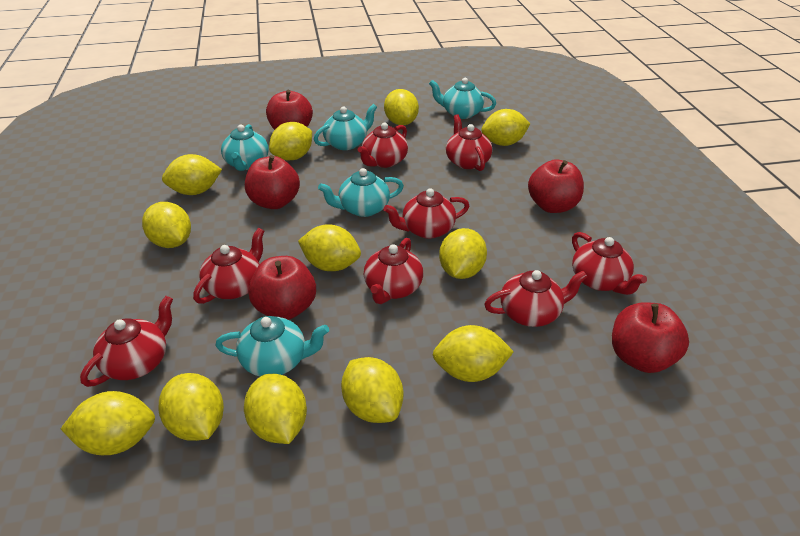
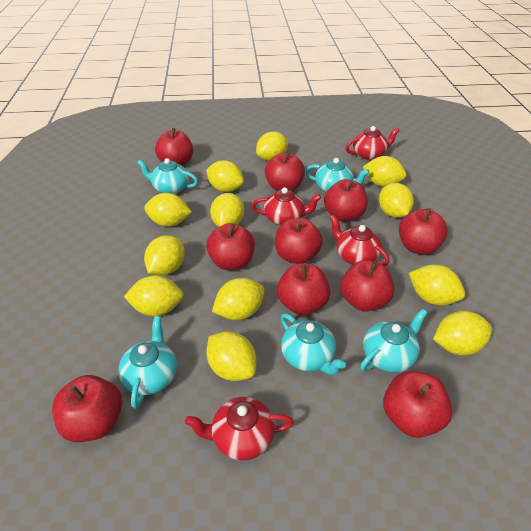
red apple: 5 -> 10
red teapot: 8 -> 4

